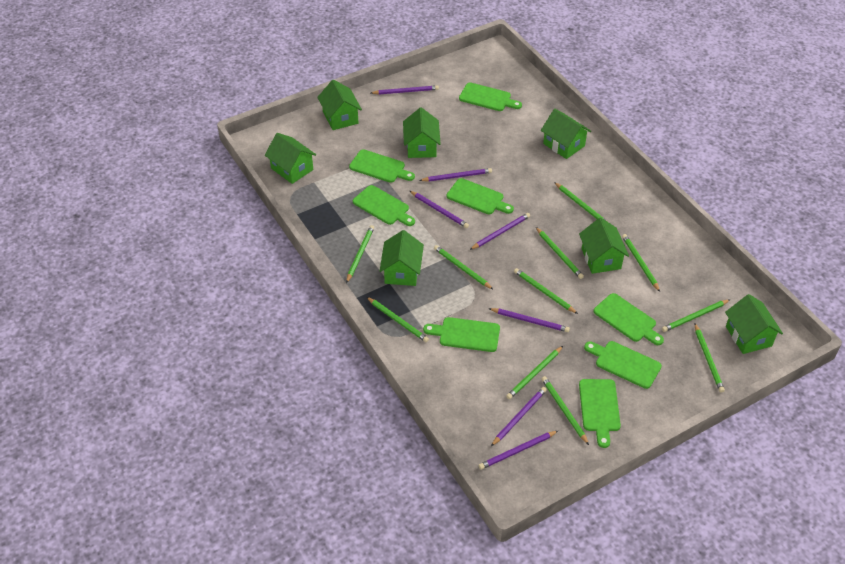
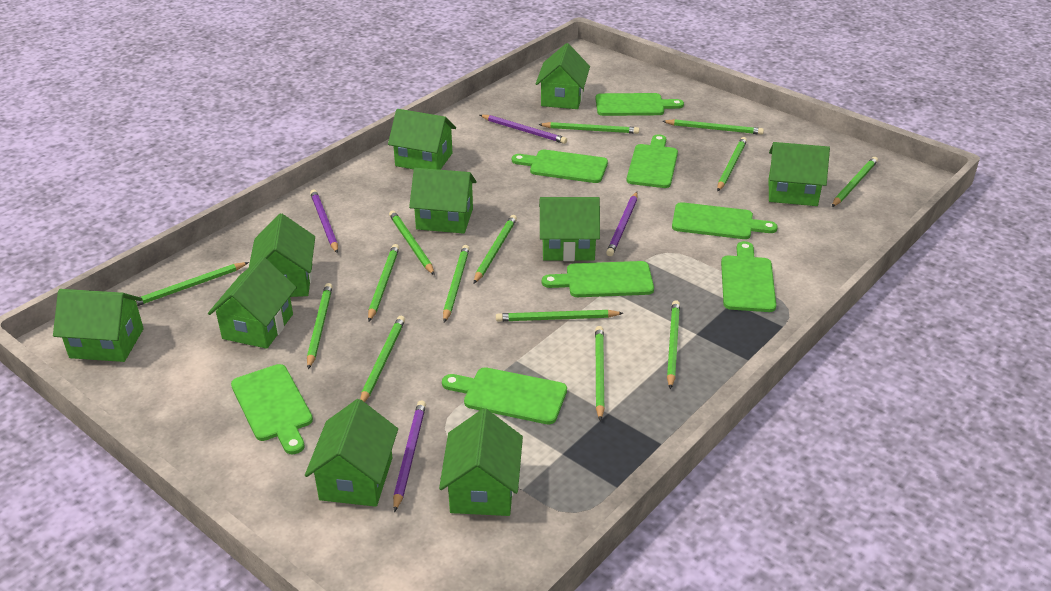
green house: 7 -> 10
green pencil: 11 -> 14
purple pencil: 7 -> 4

